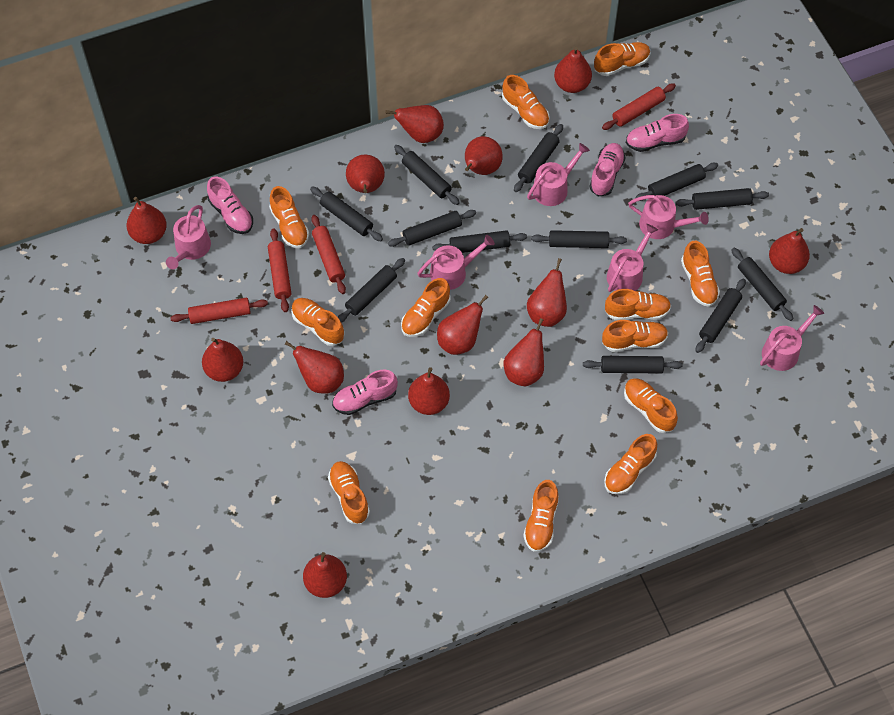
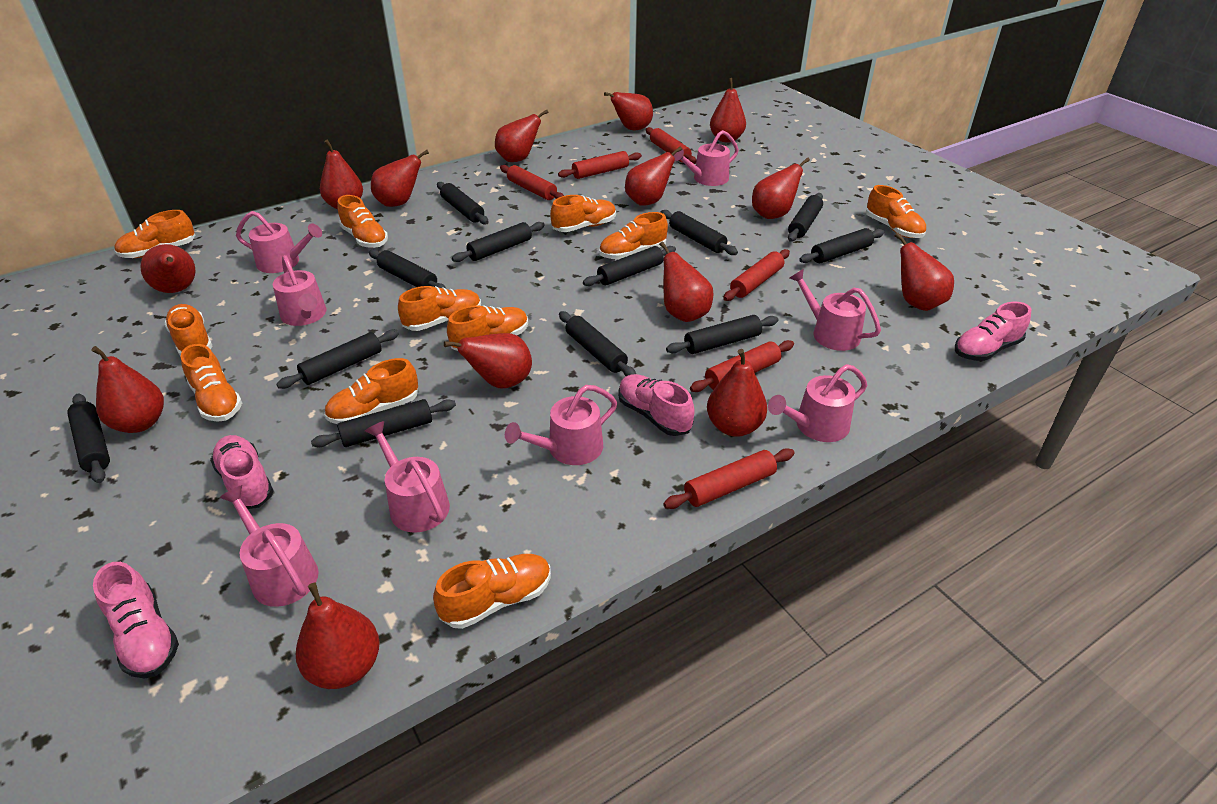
orange shoe: 12 -> 11
pink watering can: 6 -> 8
red pear: 13 -> 14
red rolling pin: 4 -> 6

